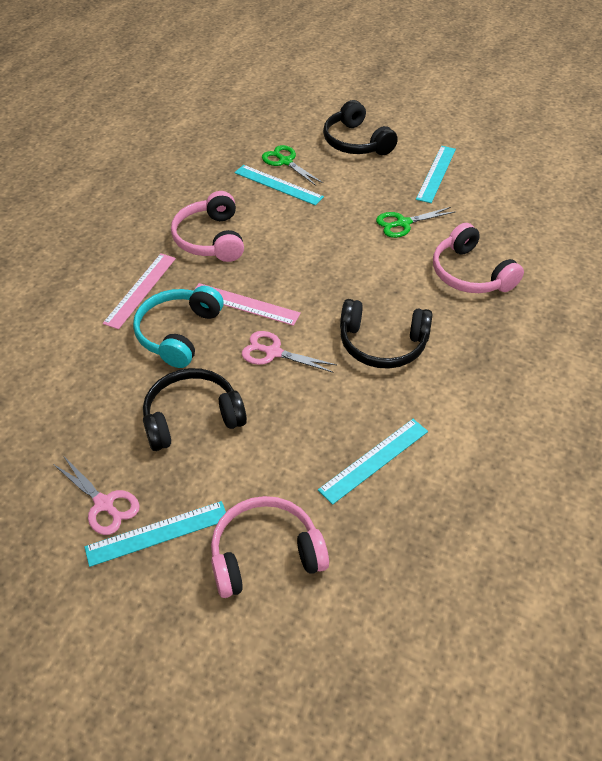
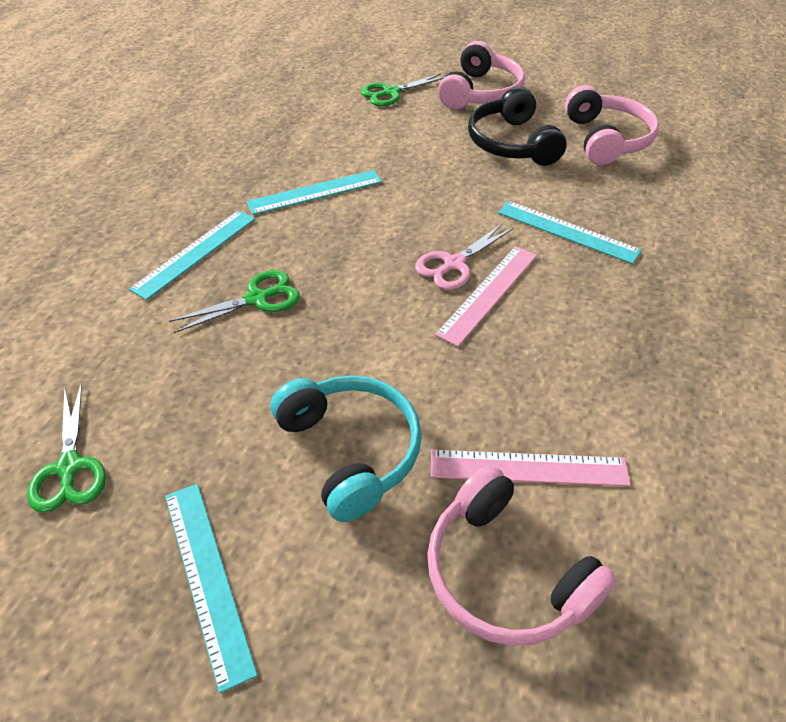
black headphones: 3 -> 1
green scissors: 2 -> 3
pink scissors: 2 -> 1

